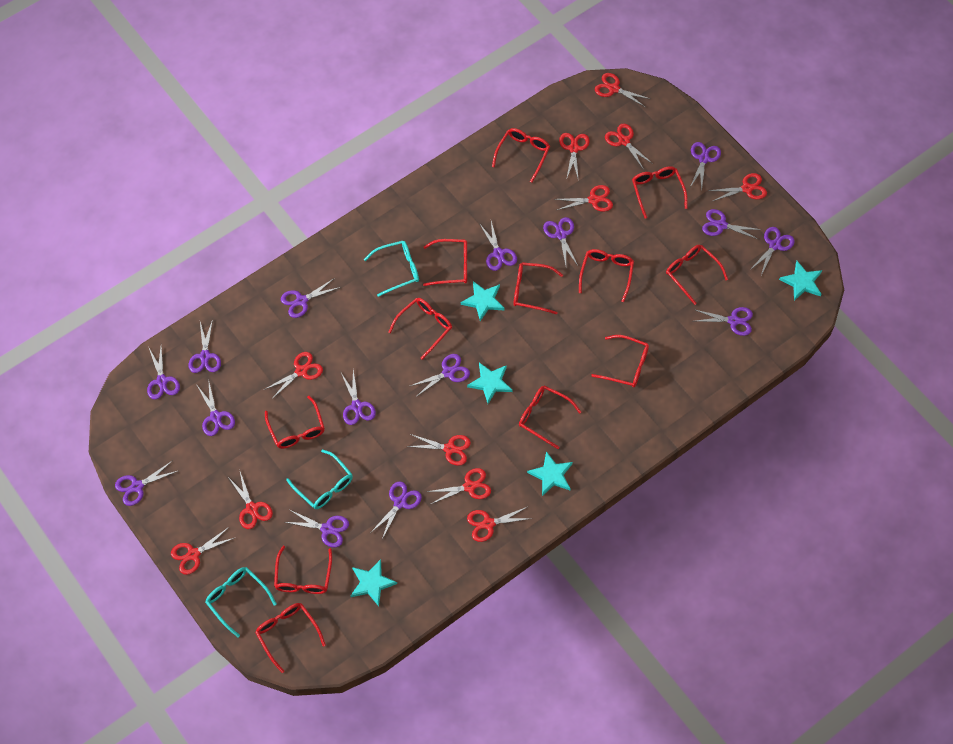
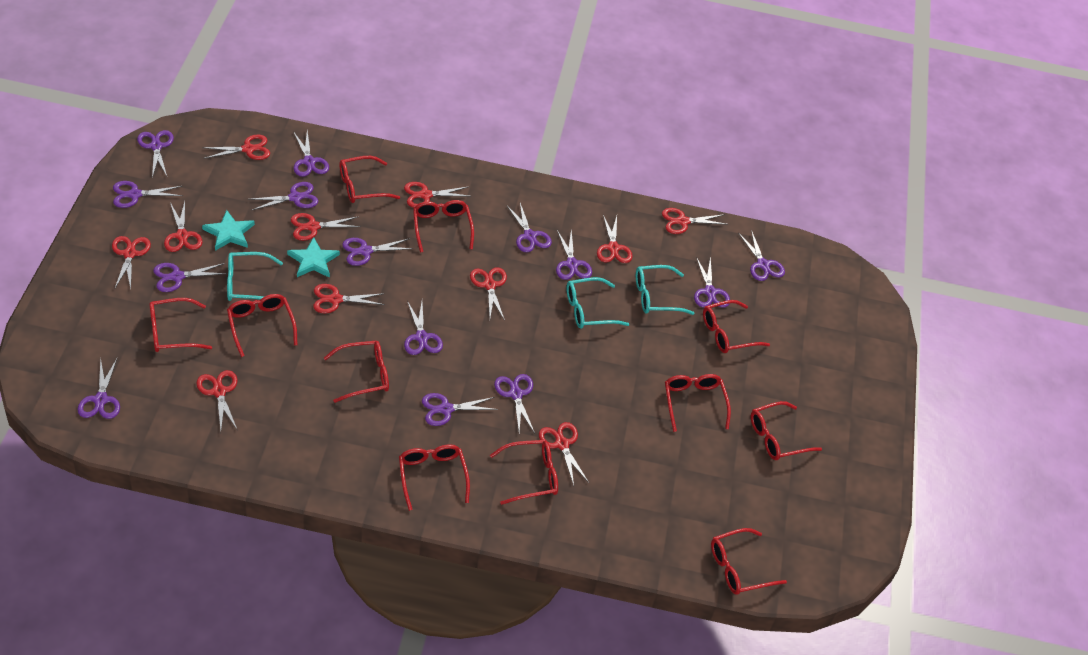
purple scissors: 15 -> 14
red glasses: 12 -> 11
turquoise star: 5 -> 2

